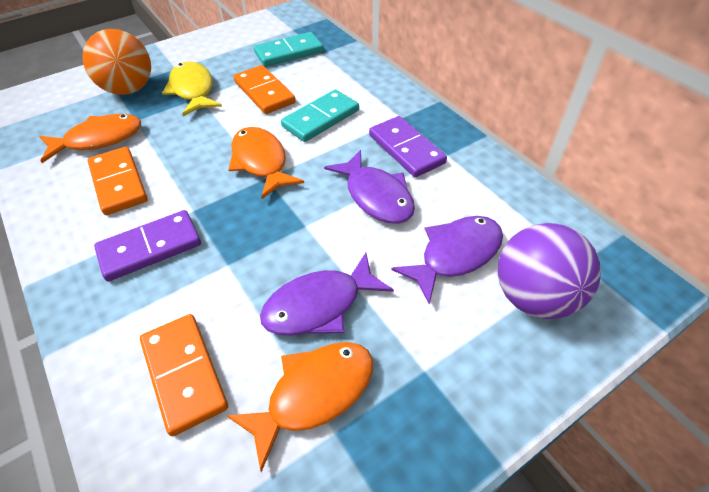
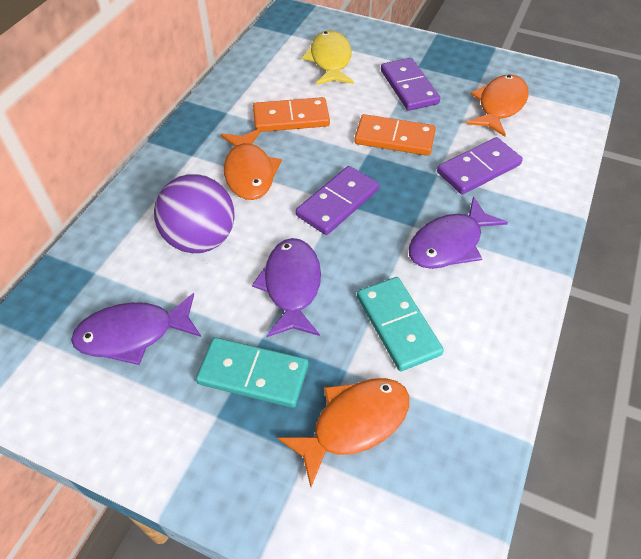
orange ball: 1 -> 0
orange domino: 3 -> 2
purple domino: 2 -> 3

